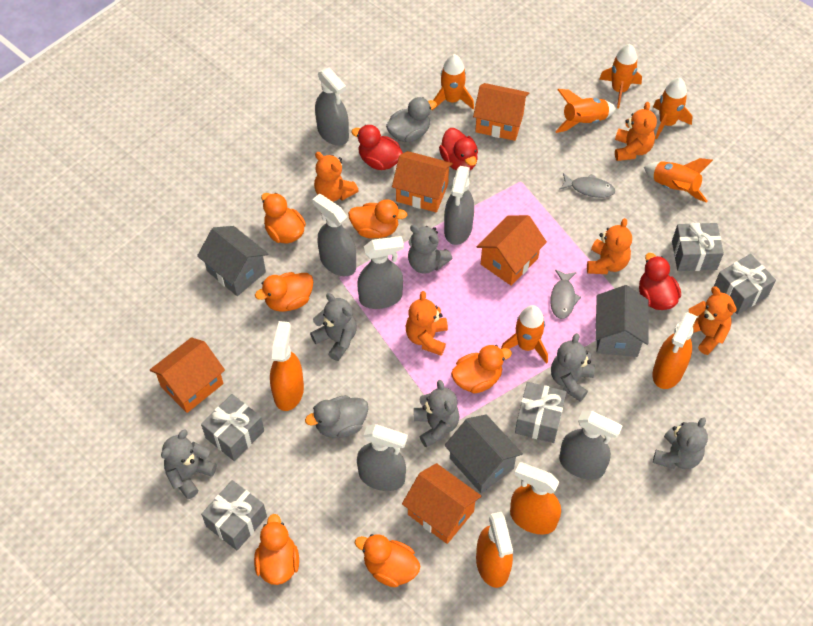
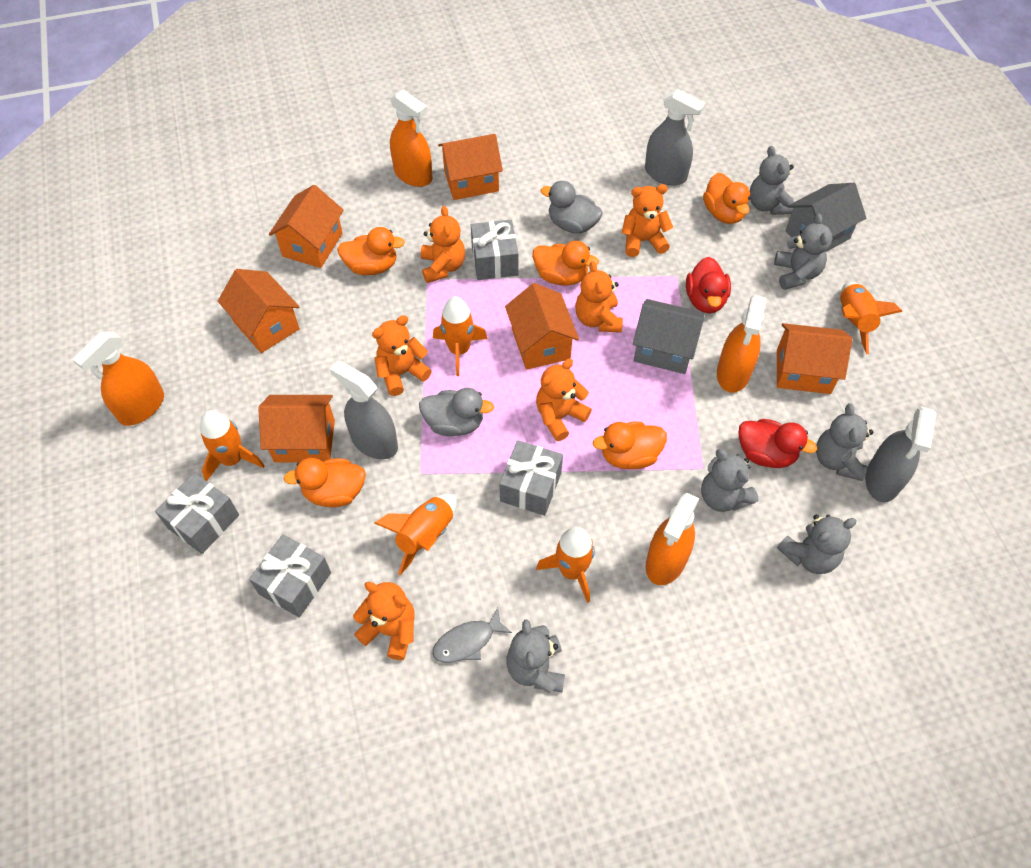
grey fish: 2 -> 1
grey gift: 5 -> 4
grey house: 3 -> 2
grey spray bottle: 6 -> 3
orange duck: 6 -> 5
orange house: 5 -> 6
orange rocket: 6 -> 5
orange teddy bear: 5 -> 6
red duck: 3 -> 2

